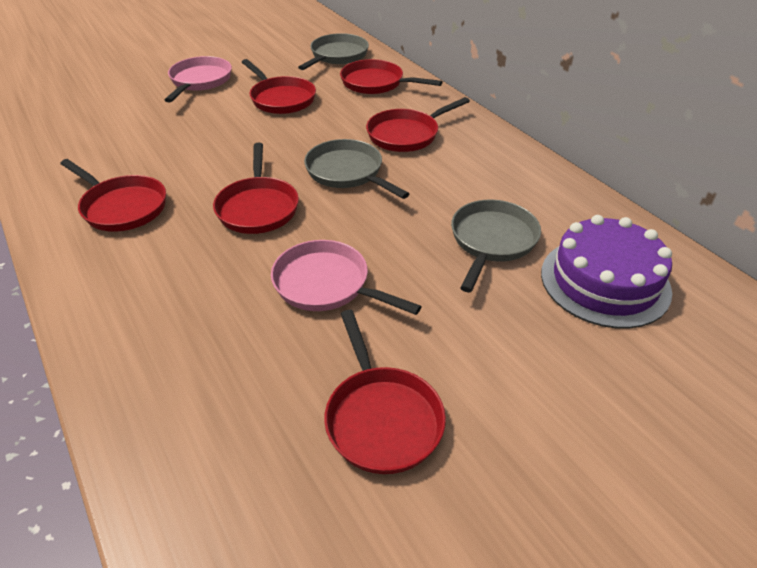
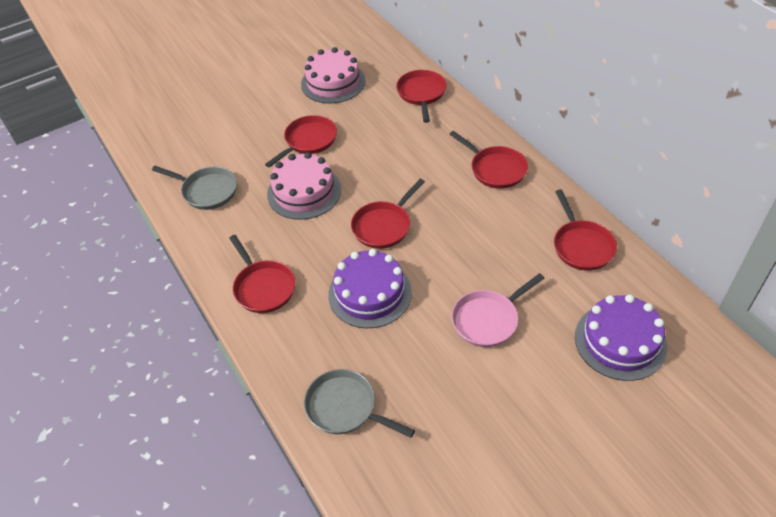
grey pan: 3 -> 2
pink cake: 0 -> 2
pink pan: 2 -> 1
purple cake: 1 -> 2

